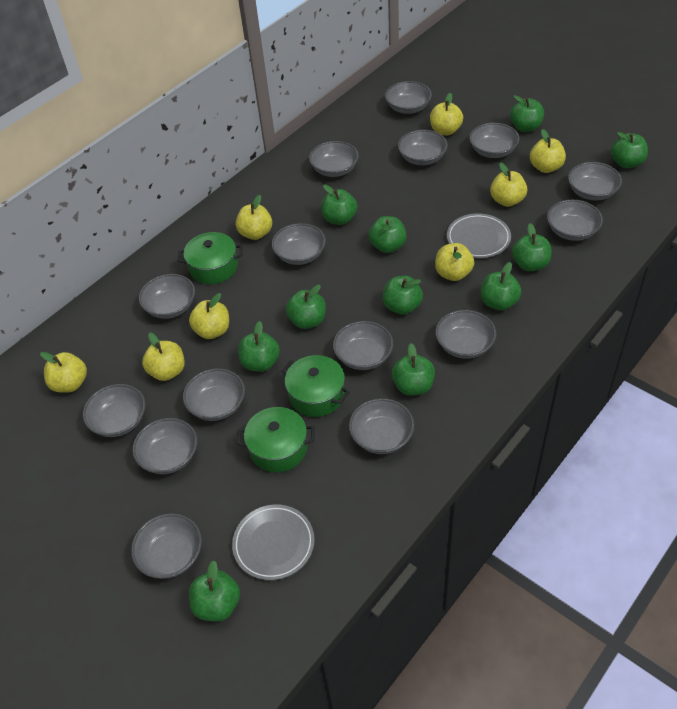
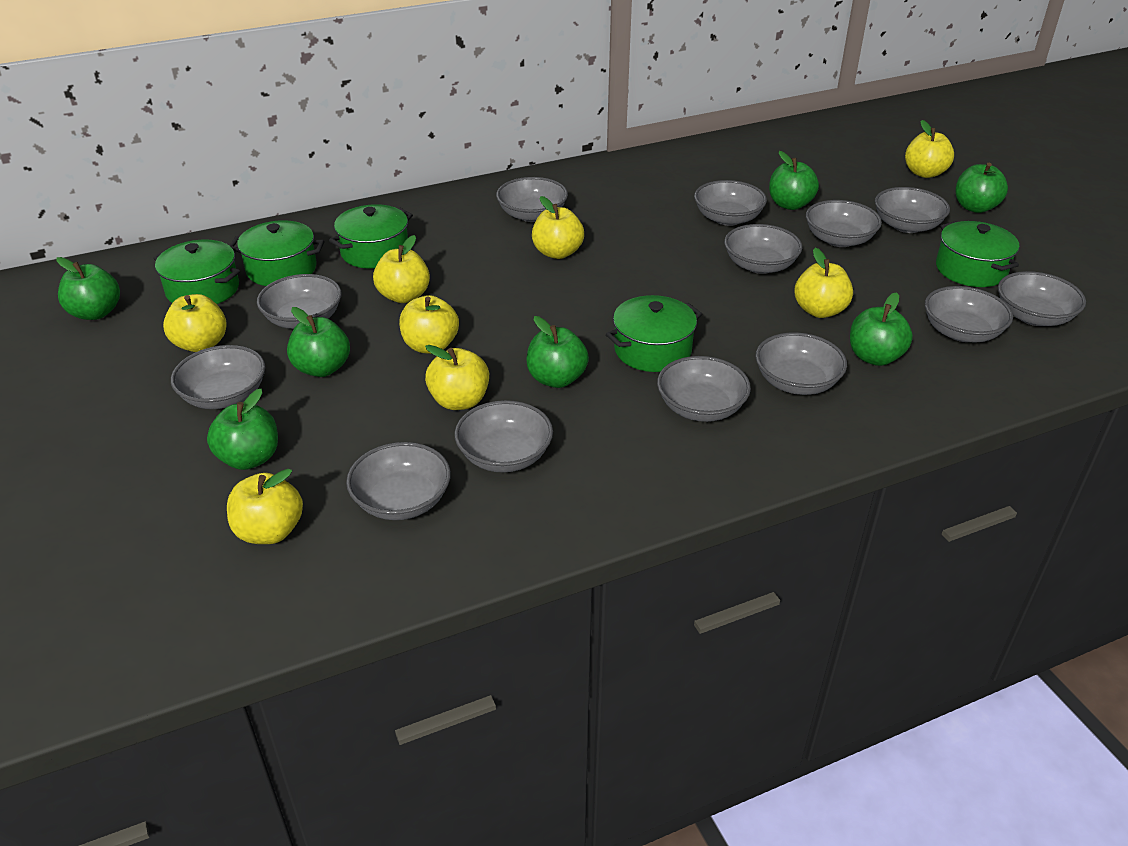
green apple: 11 -> 7
green pot: 3 -> 5
grey bowl: 15 -> 13
grey plate: 2 -> 0

